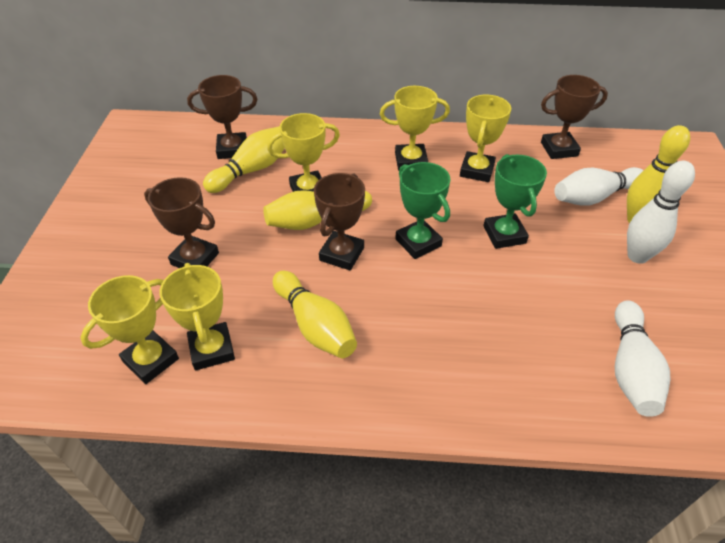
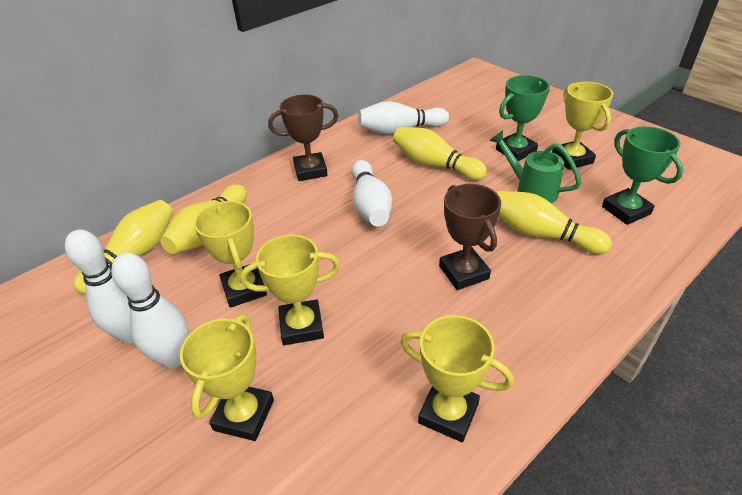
brown trophy: 4 -> 2
green watering can: 0 -> 1
white bowling pin: 3 -> 4

